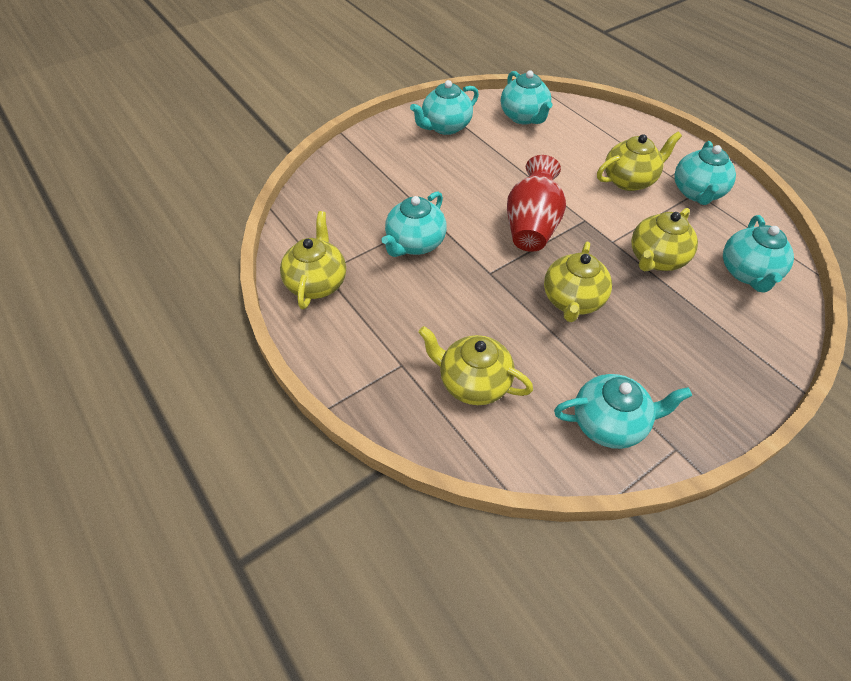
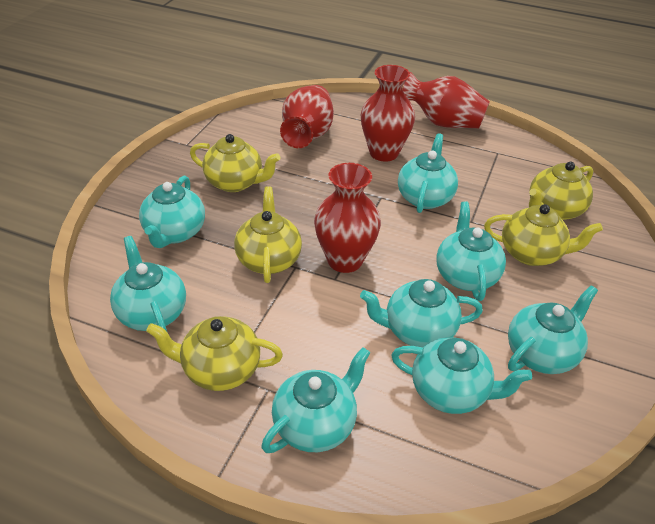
red vase: 1 -> 4
turquoise teapot: 6 -> 8

